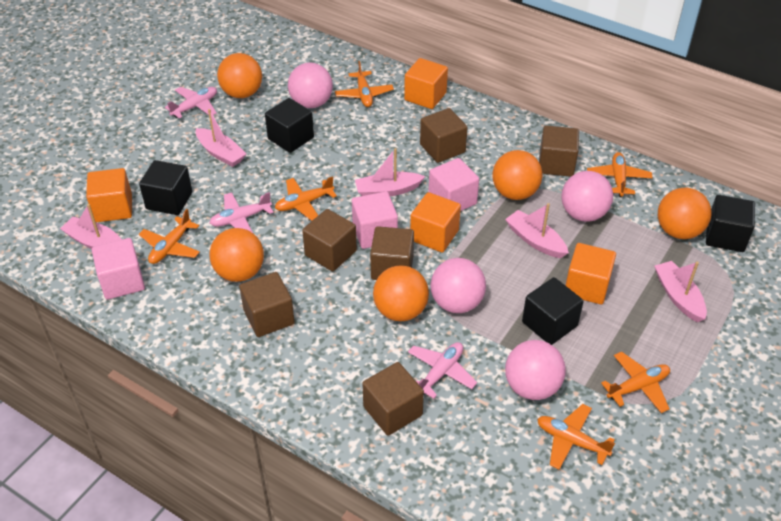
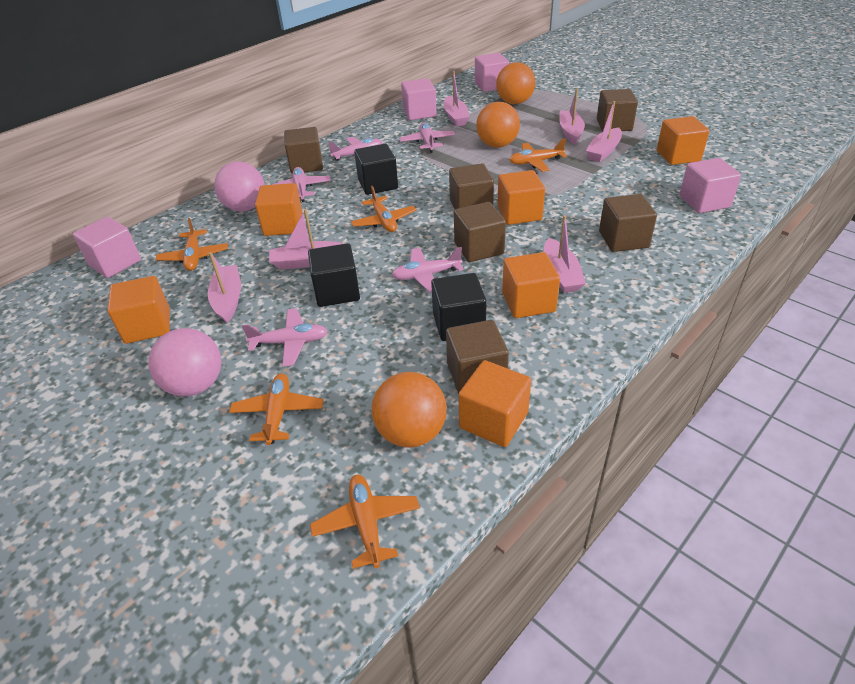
black cube: 4 -> 3
orange ball: 5 -> 3
orange cube: 4 -> 6
orange plane: 6 -> 5
pink ball: 4 -> 2
pink boat: 5 -> 6
pink cube: 3 -> 4
pink plane: 3 -> 5

